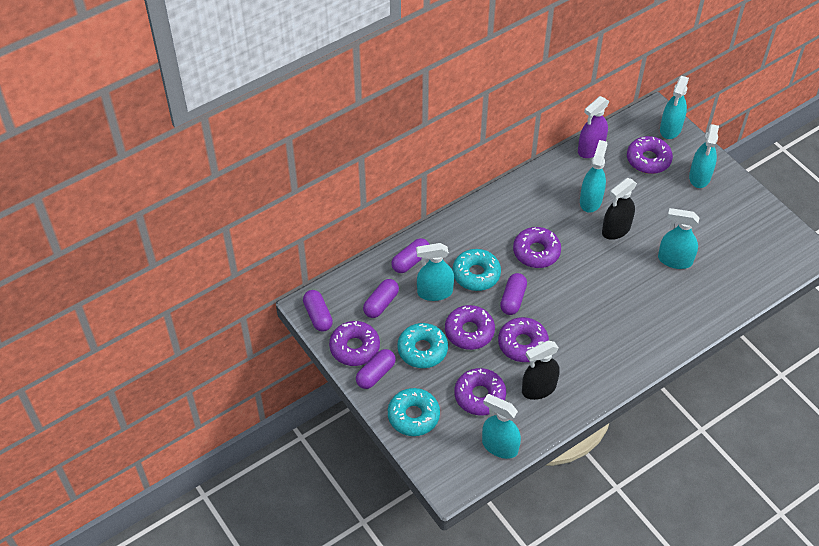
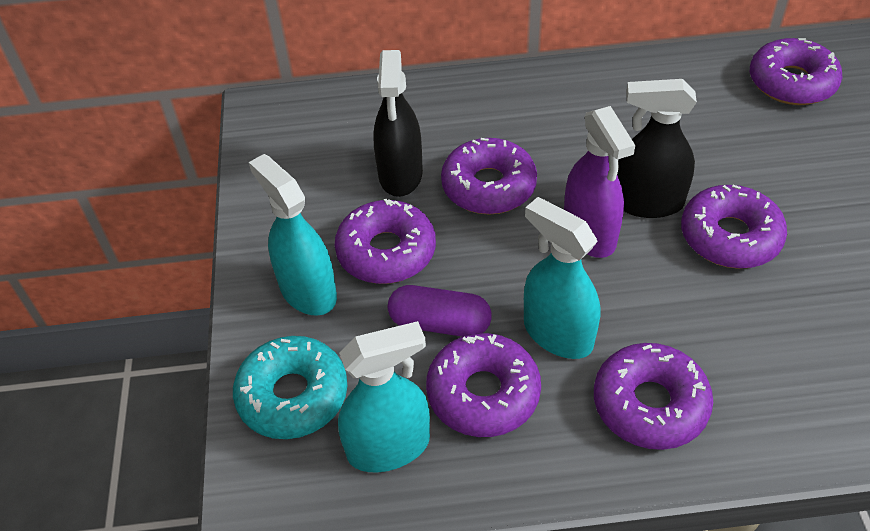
purple capsule: 5 -> 1
turquoise donut: 3 -> 1
turquoise spray bottle: 6 -> 3

